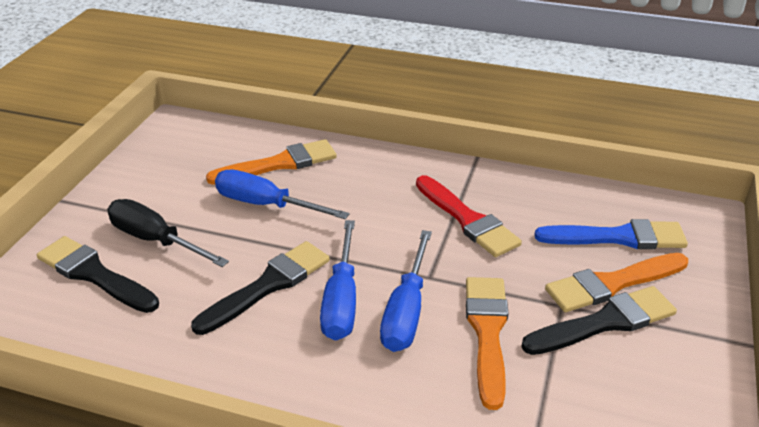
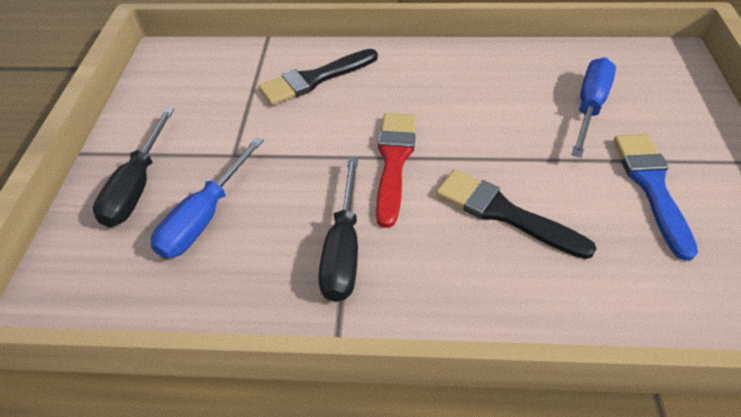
black brush: 3 -> 2
black screwdriver: 1 -> 2
blue screwdriver: 3 -> 2
orange brush: 3 -> 0

